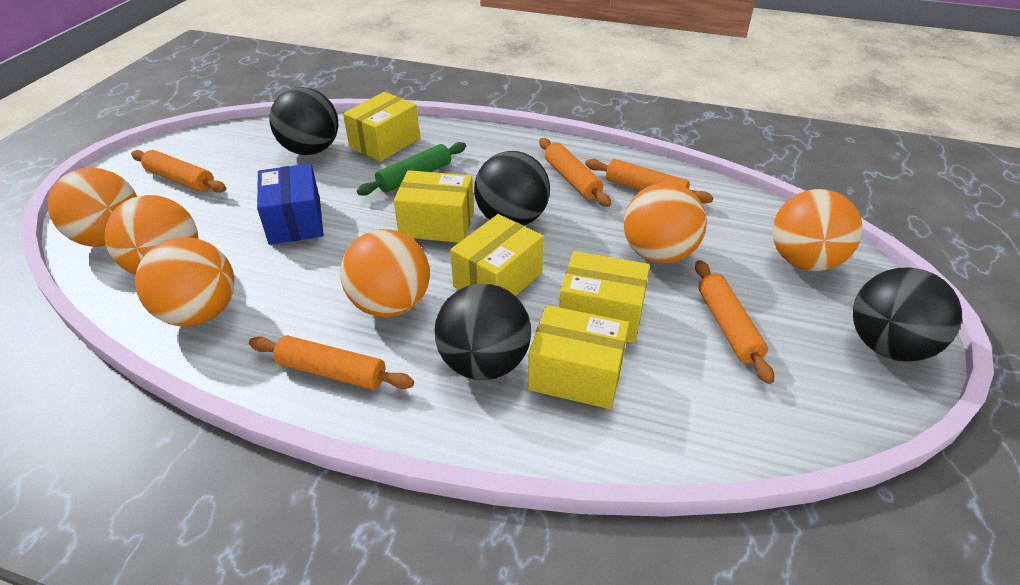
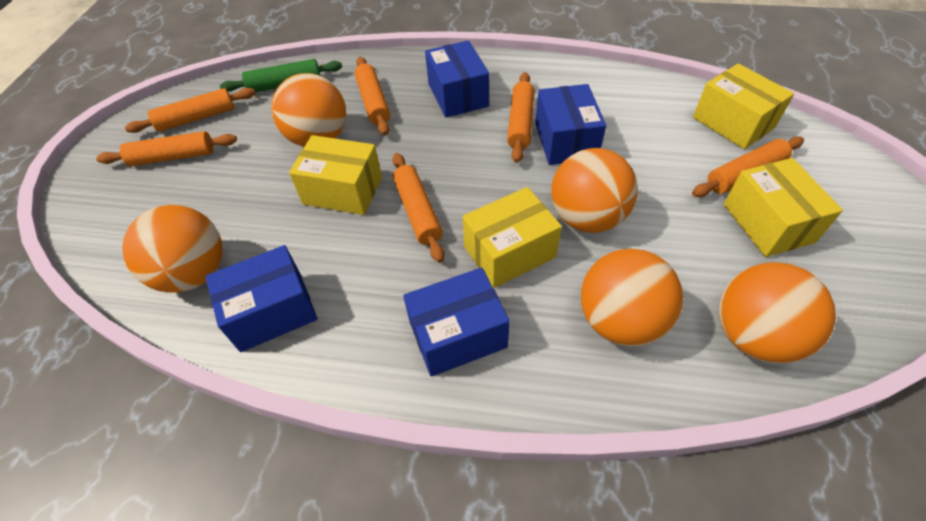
black ball: 4 -> 0
blue box: 1 -> 4
orange ball: 6 -> 5
orange rolling pin: 5 -> 6
yellow box: 5 -> 4

